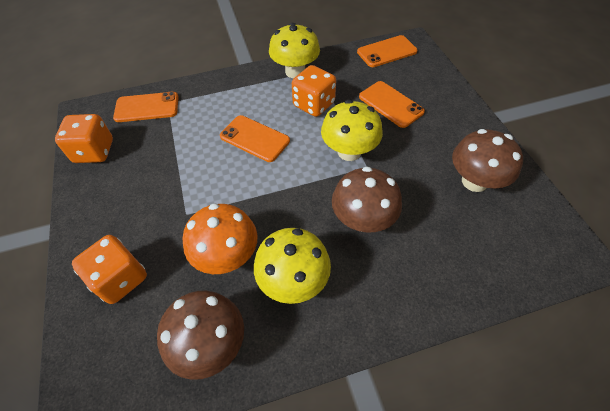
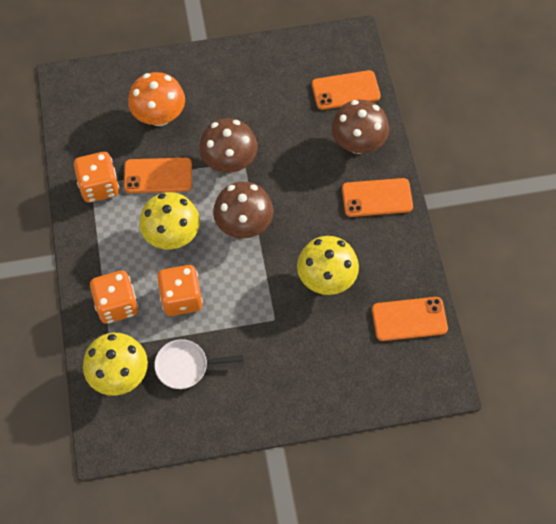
white pan: 0 -> 1

